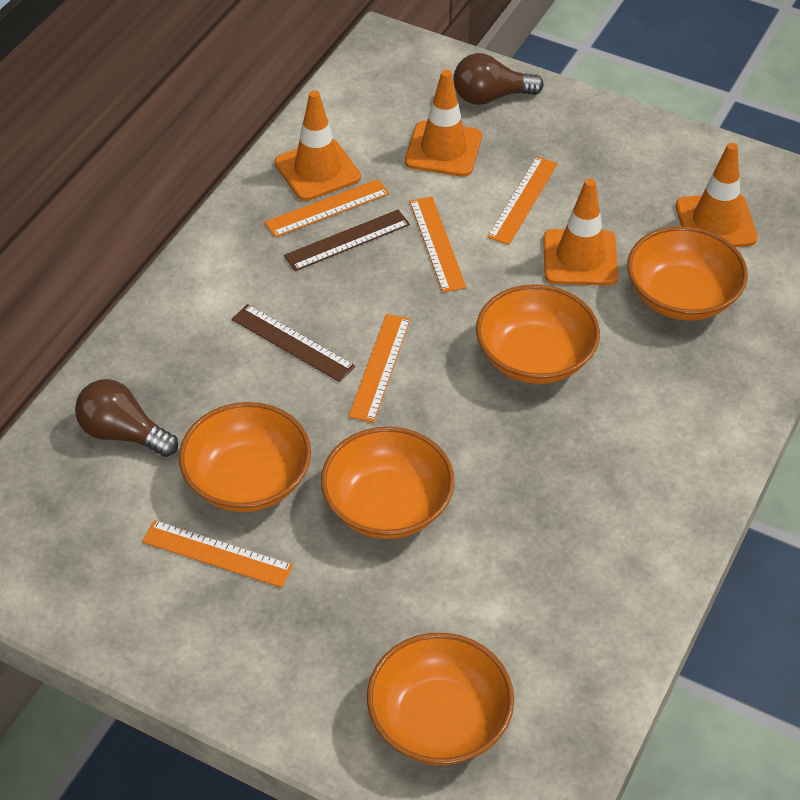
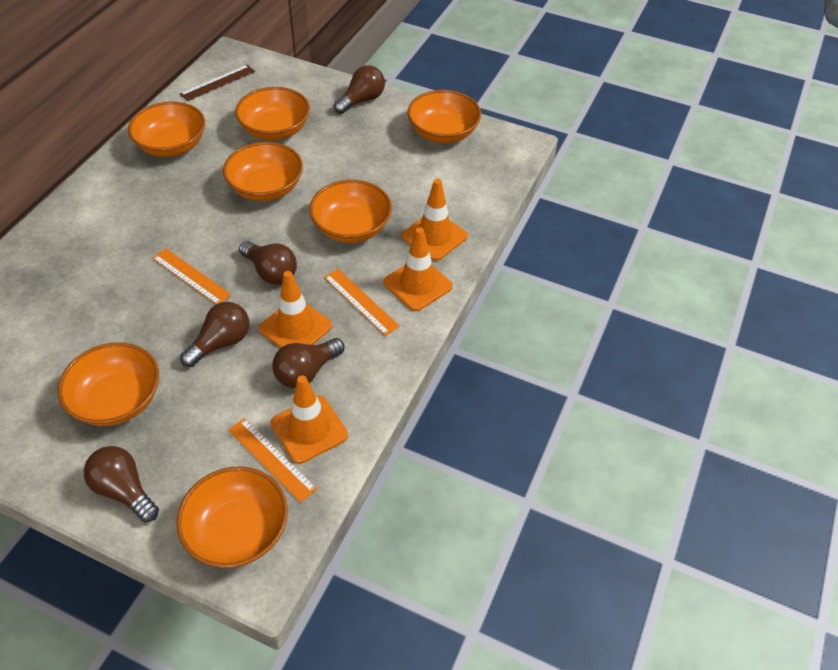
brown light bulb: 2 -> 5
brown ruler: 2 -> 1
orange bowl: 5 -> 7
orange ruler: 5 -> 3

